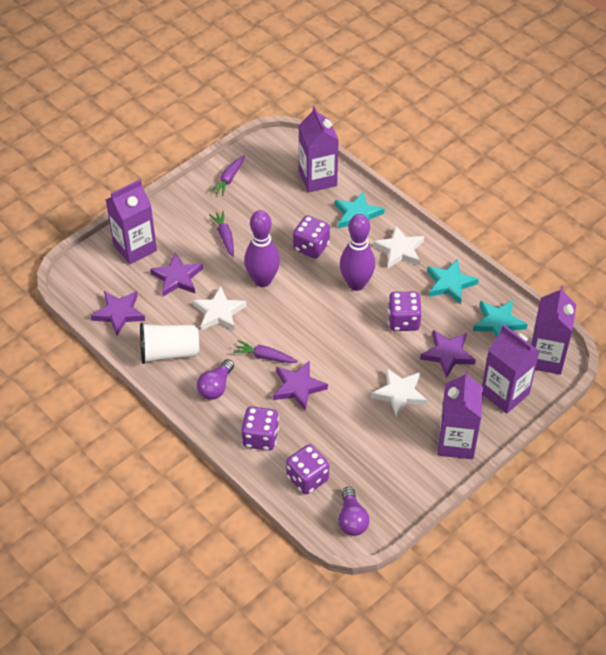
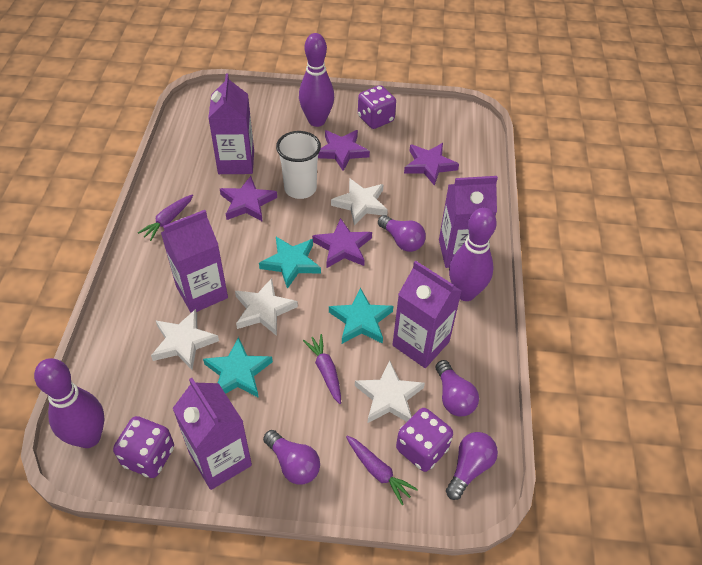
purple bowling pin: 2 -> 3
purple dice: 4 -> 3
purple light bulb: 2 -> 4
white star: 3 -> 4

